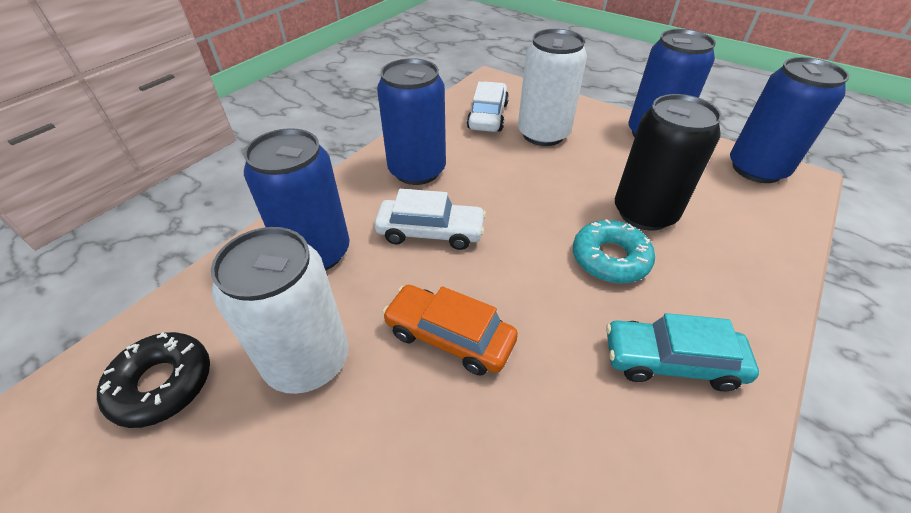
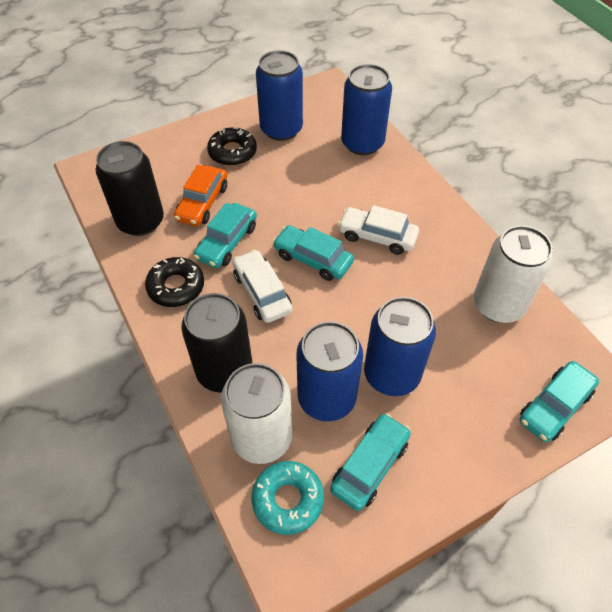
black can: 1 -> 2
black donut: 1 -> 2
turquoise car: 1 -> 4

